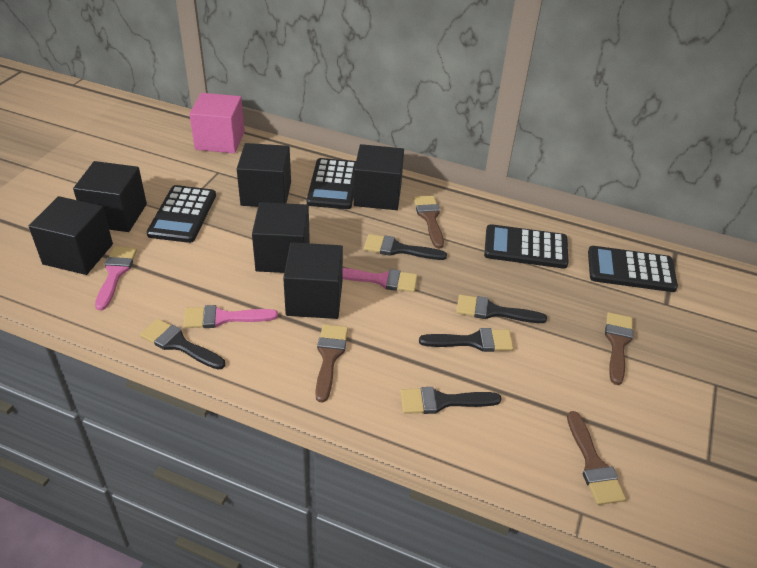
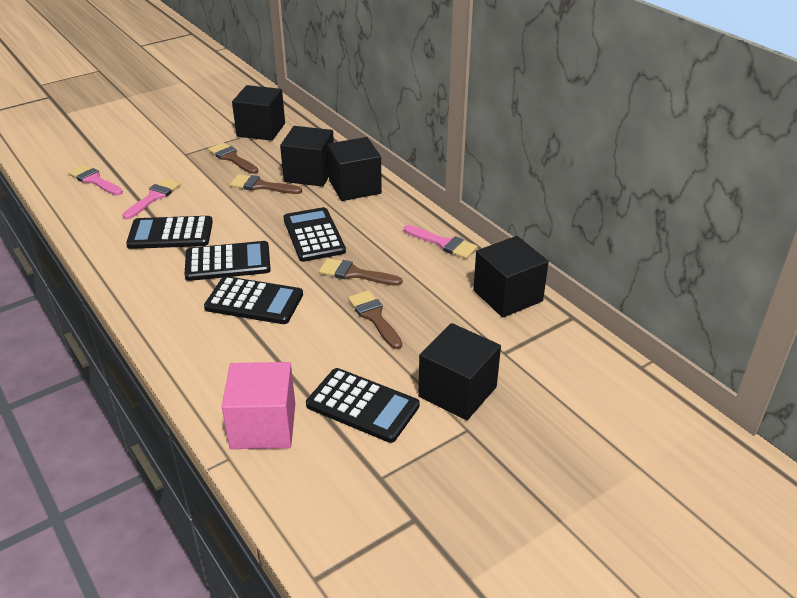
black brush: 5 -> 0
black calculator: 4 -> 5
black cube: 6 -> 5

